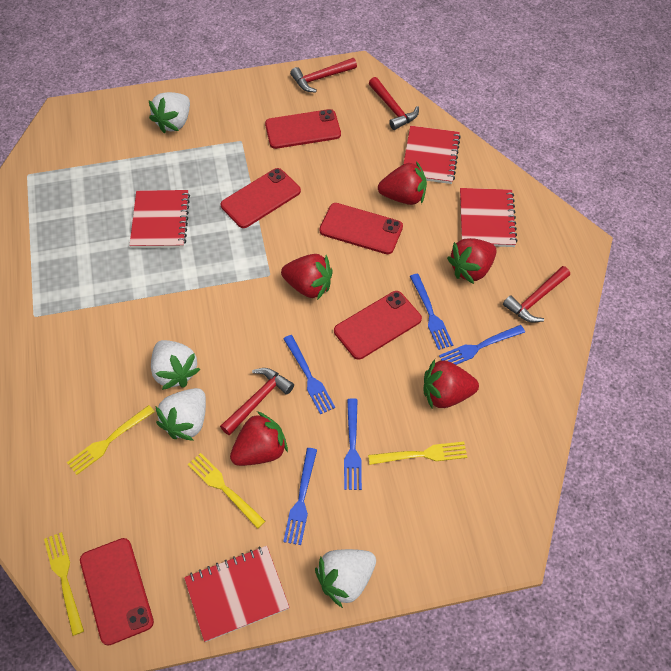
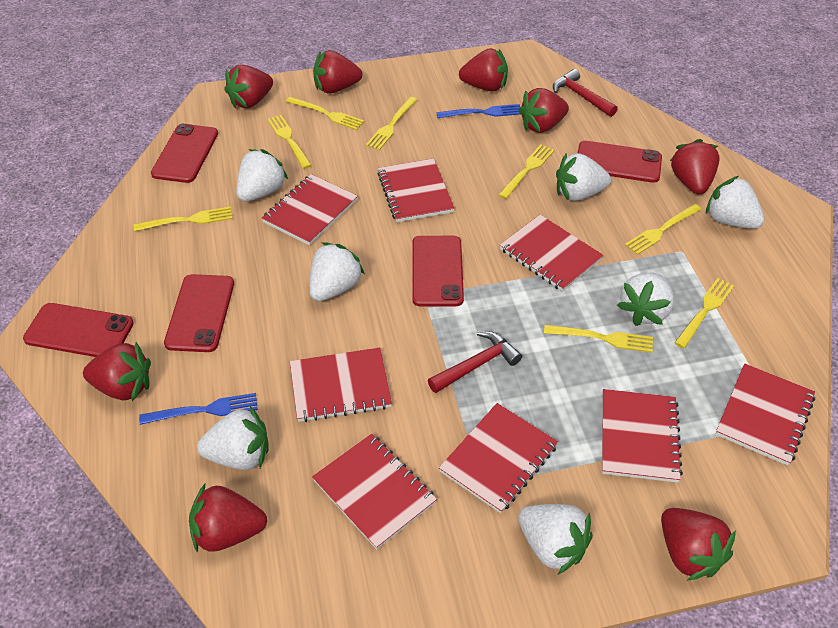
blue fork: 5 -> 2
red hammer: 4 -> 2
red notebook: 4 -> 8
red strawberry: 5 -> 8
white strawberry: 4 -> 7
yellow fork: 4 -> 8

